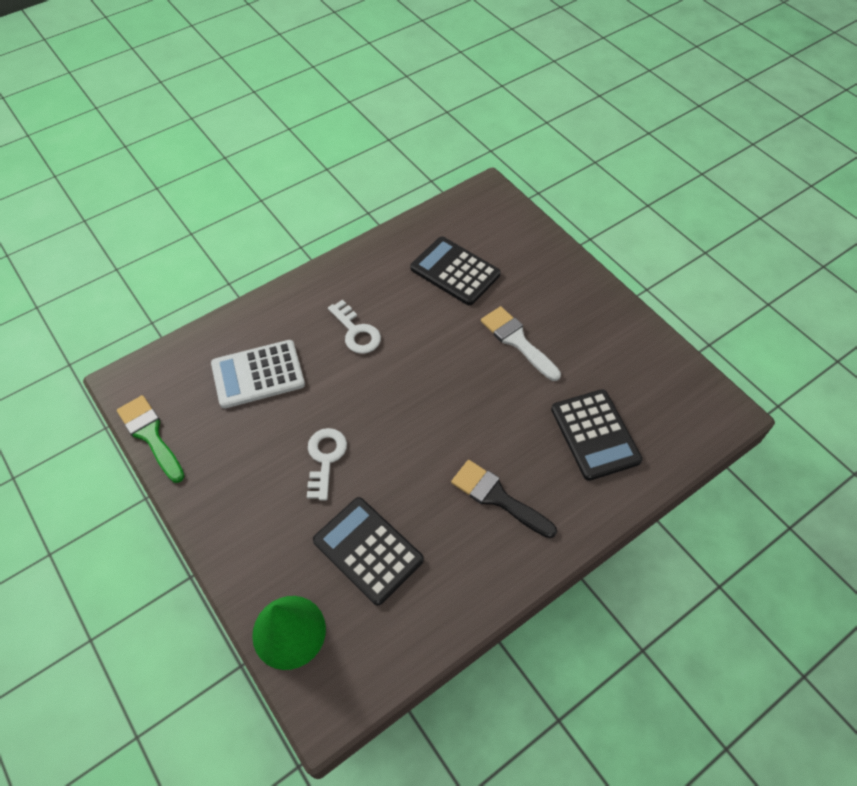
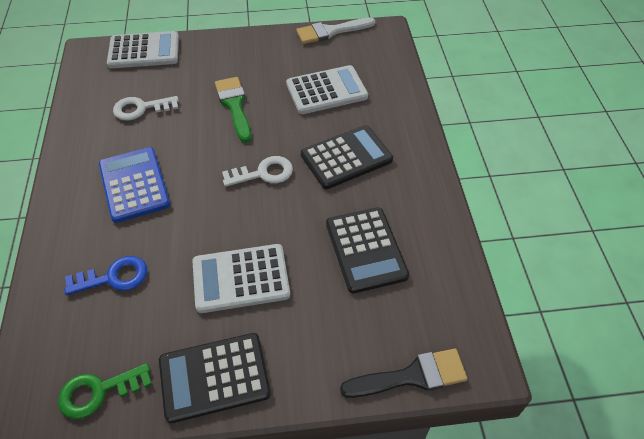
blue calculator: 0 -> 1
blue key: 0 -> 1
green cone: 1 -> 0
green key: 0 -> 1
white calculator: 1 -> 3

